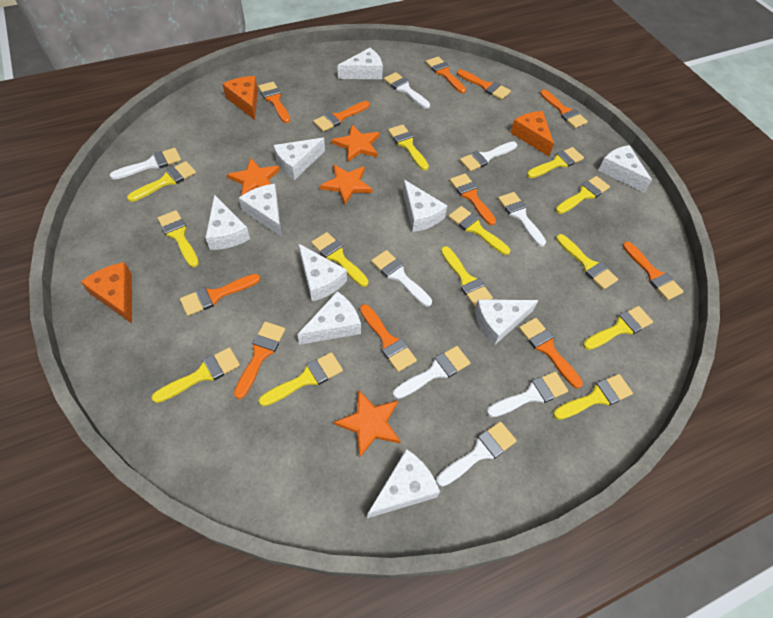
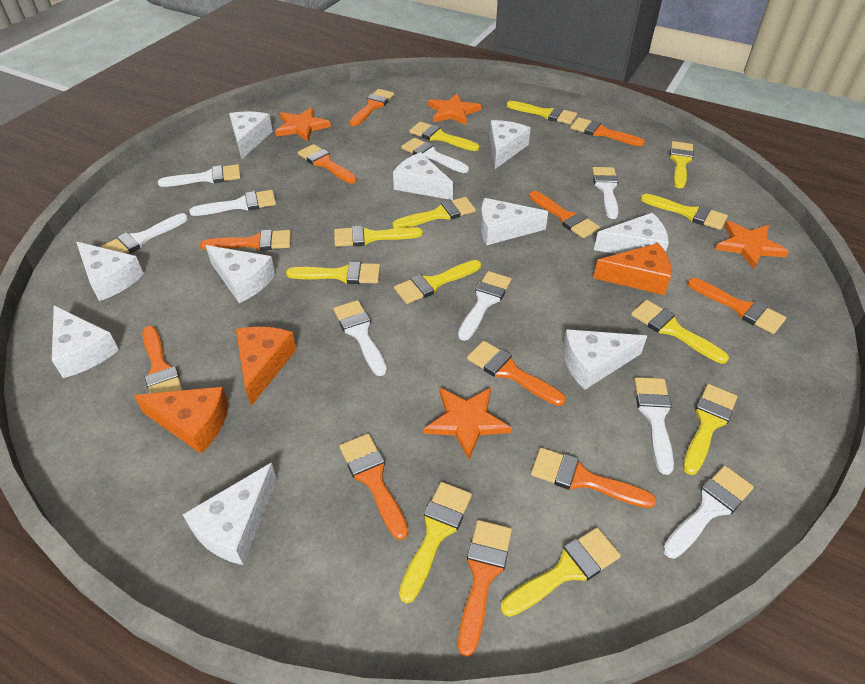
white brush: 8 -> 9
yellow brush: 13 -> 12

